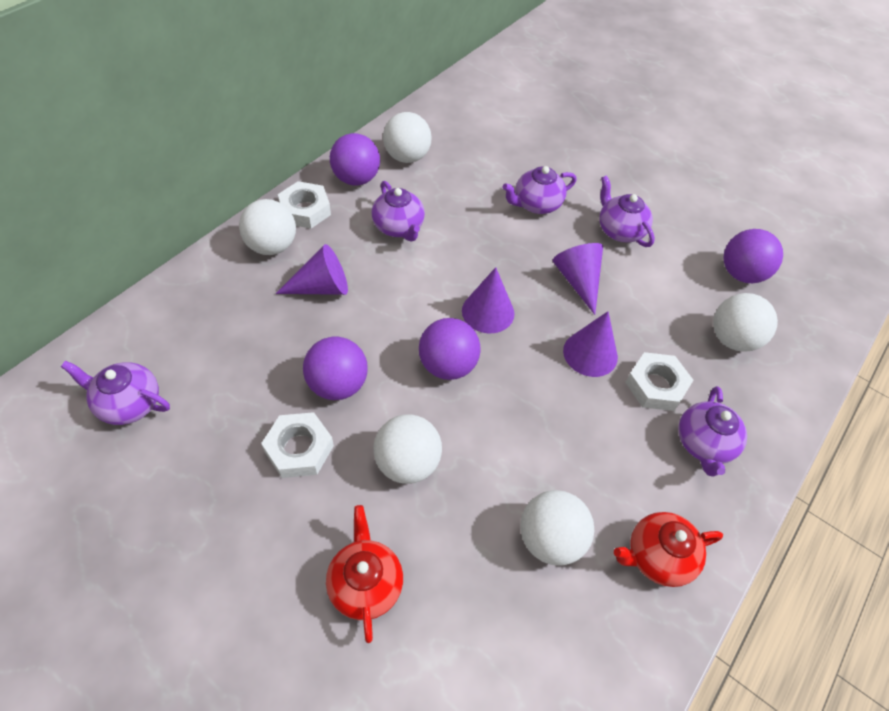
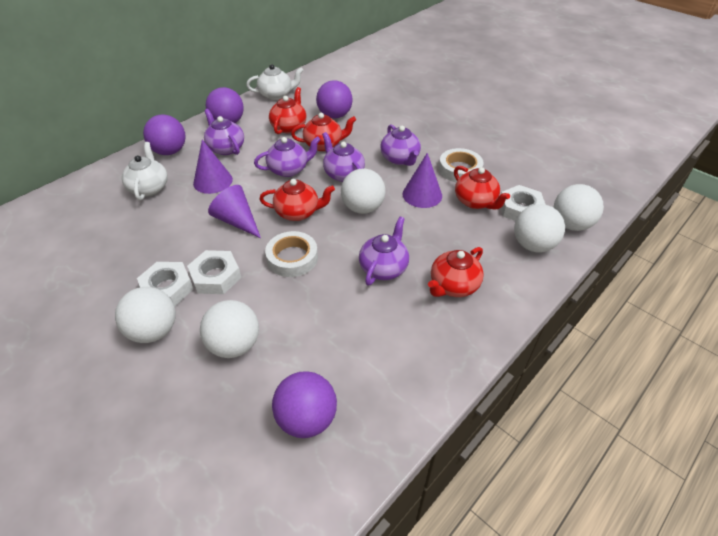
purple cone: 4 -> 3
red teapot: 2 -> 5
white tape: 0 -> 2
white teapot: 0 -> 2

